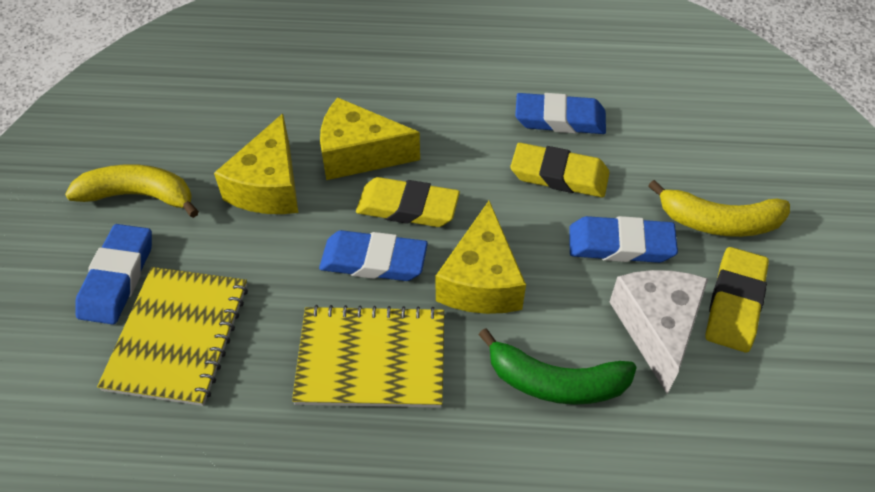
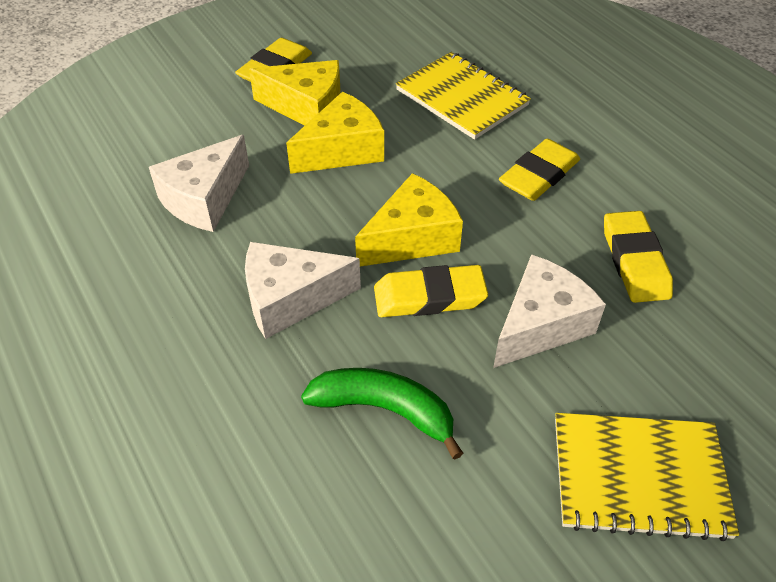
blue eraser: 4 -> 0
white cheese: 1 -> 3
yellow banana: 2 -> 0
yellow eraser: 3 -> 4

